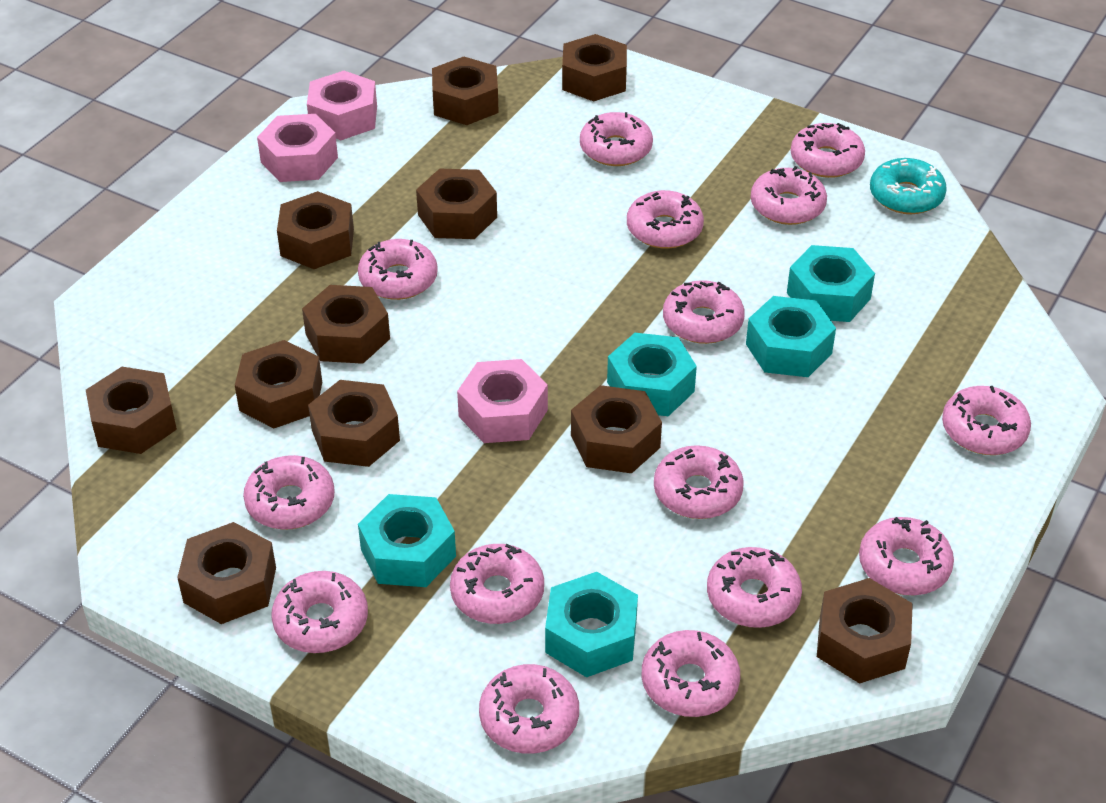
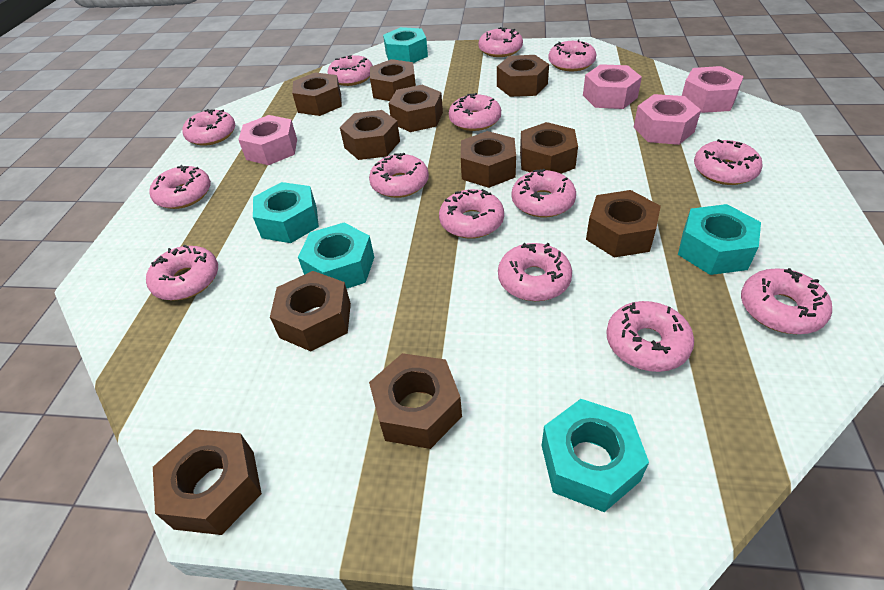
pink donut: 15 -> 14
pink nut: 3 -> 4
turquoise donut: 1 -> 0

